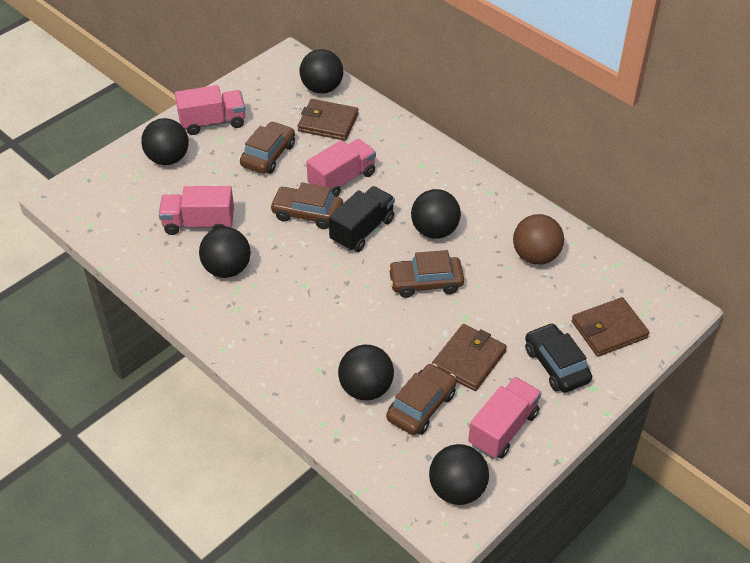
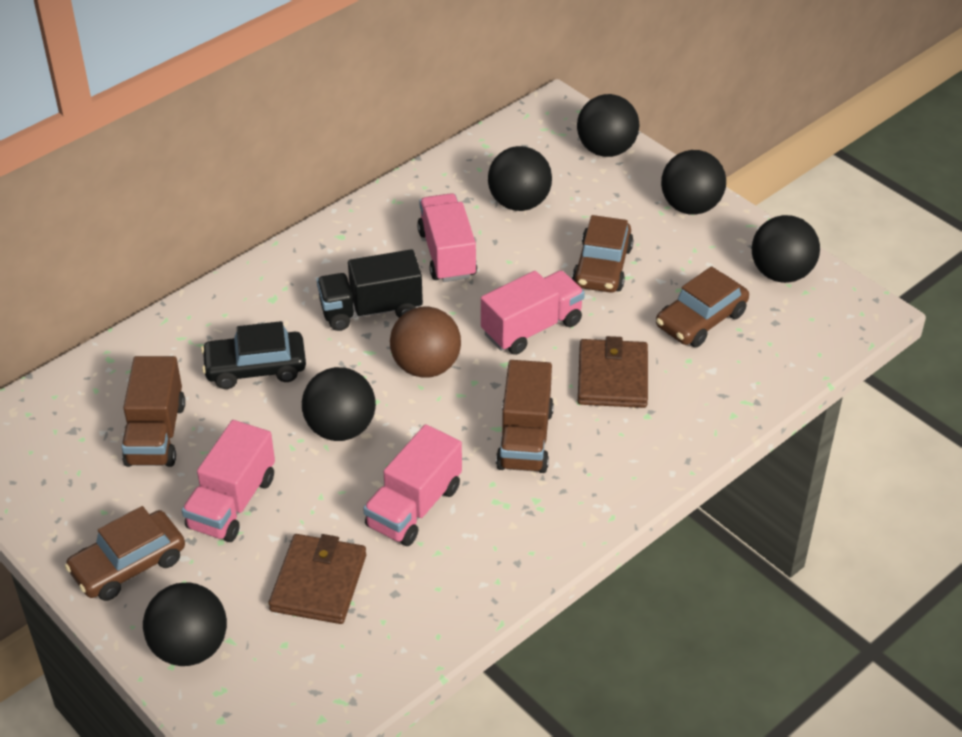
brown car: 4 -> 3
brown truck: 0 -> 2
brown wallet: 3 -> 2

